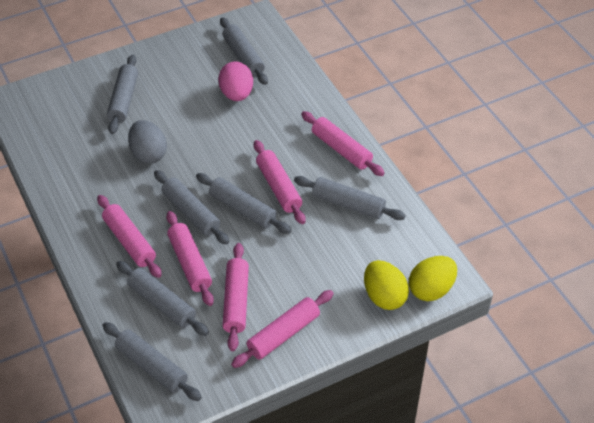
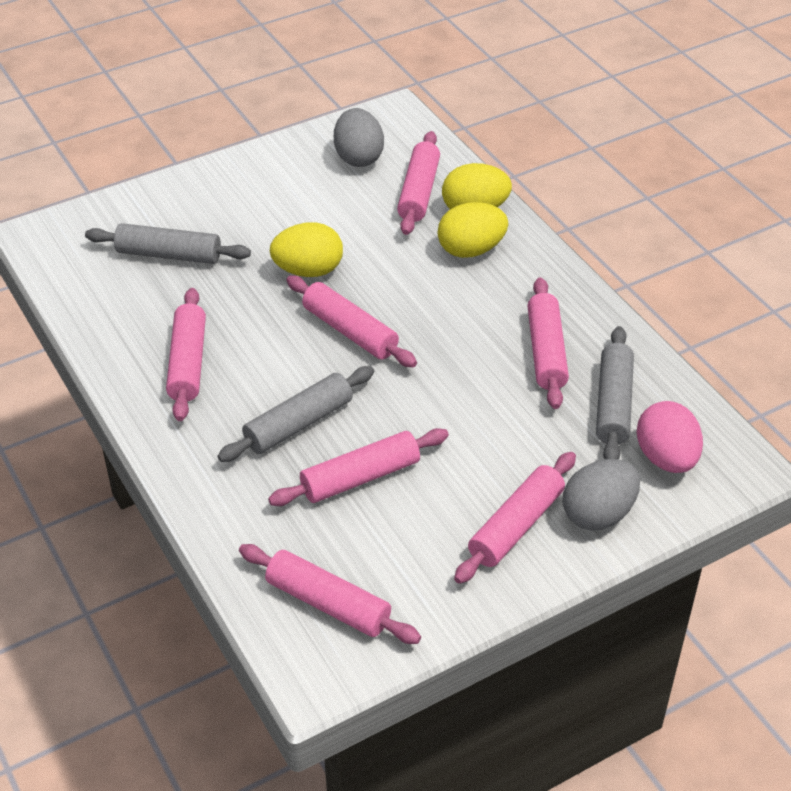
grey egg: 1 -> 2
grey rolling pin: 7 -> 3
pink rolling pin: 6 -> 7
yellow egg: 2 -> 3

